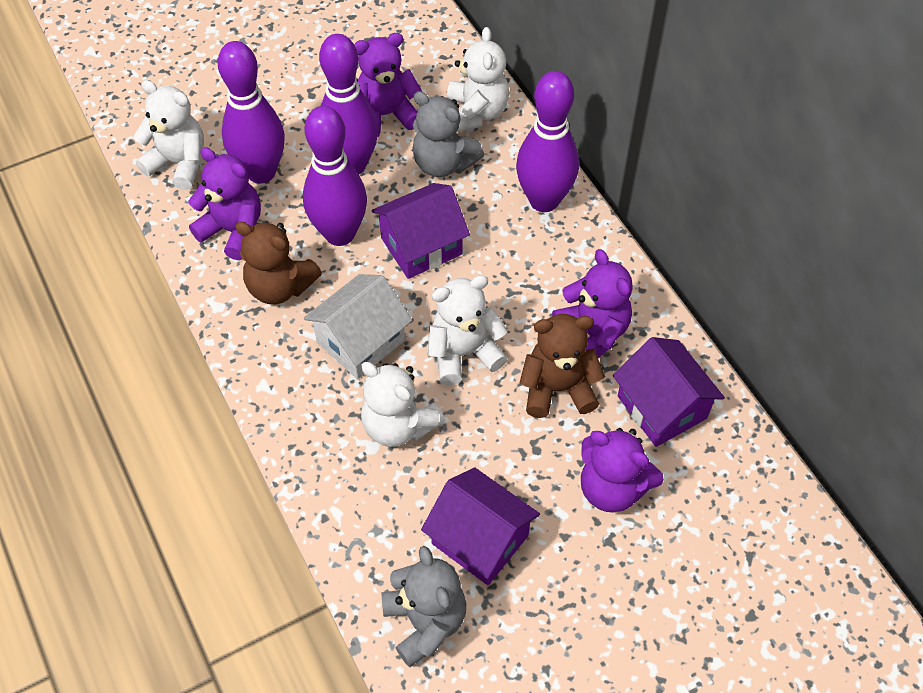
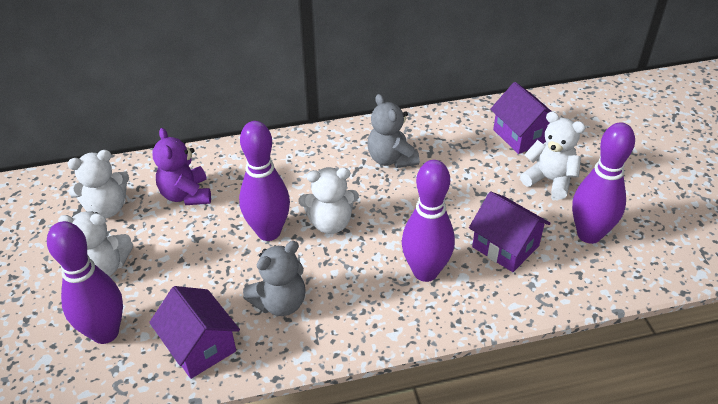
brown teddy bear: 2 -> 0
purple teddy bear: 4 -> 1
white house: 1 -> 0

